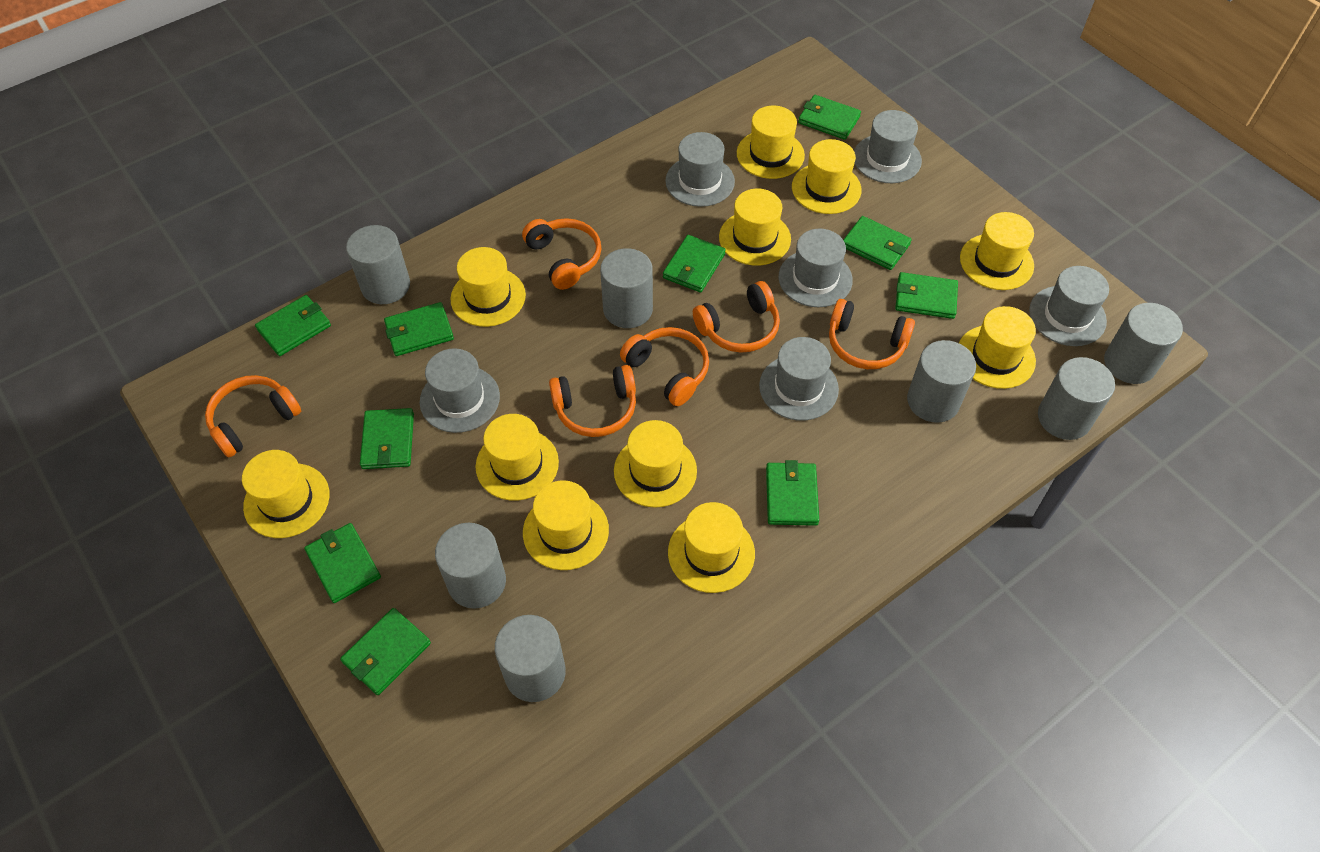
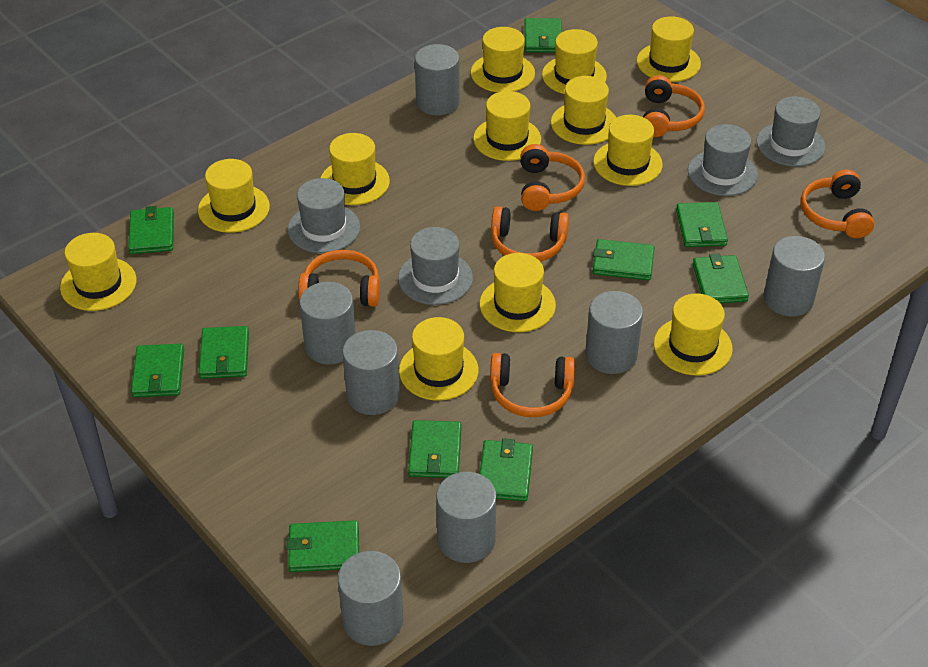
grey hat: 6 -> 4
yellow hat: 11 -> 12

